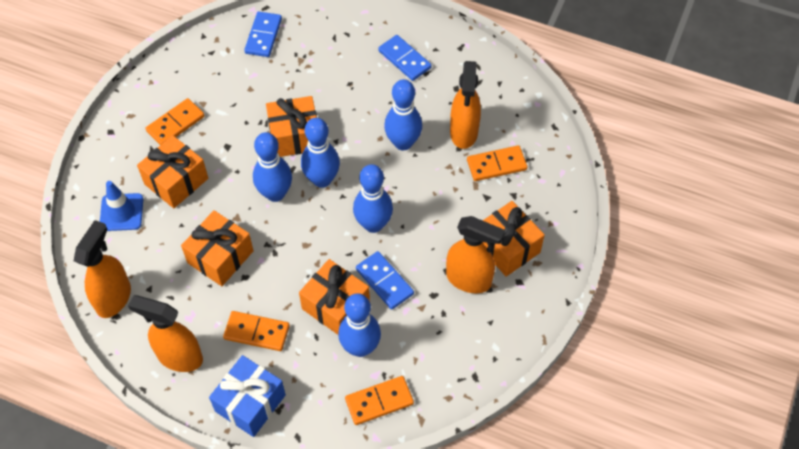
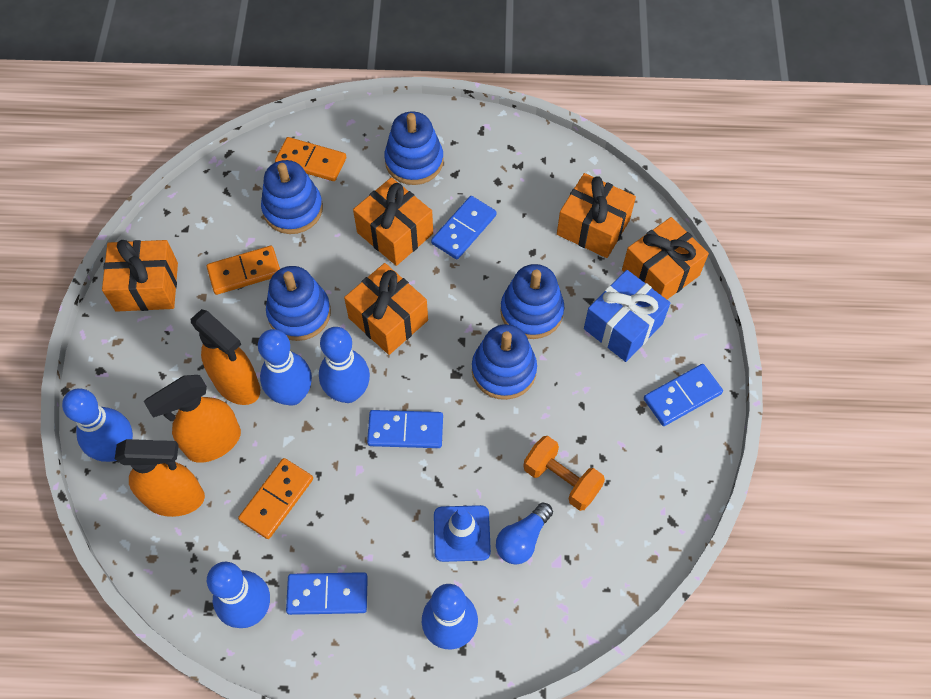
blue domino: 3 -> 4
blue light bulb: 0 -> 1
blue stacking toy: 0 -> 5
orange domino: 4 -> 3
orange dumbbell: 0 -> 1
orange spray bottle: 4 -> 3

